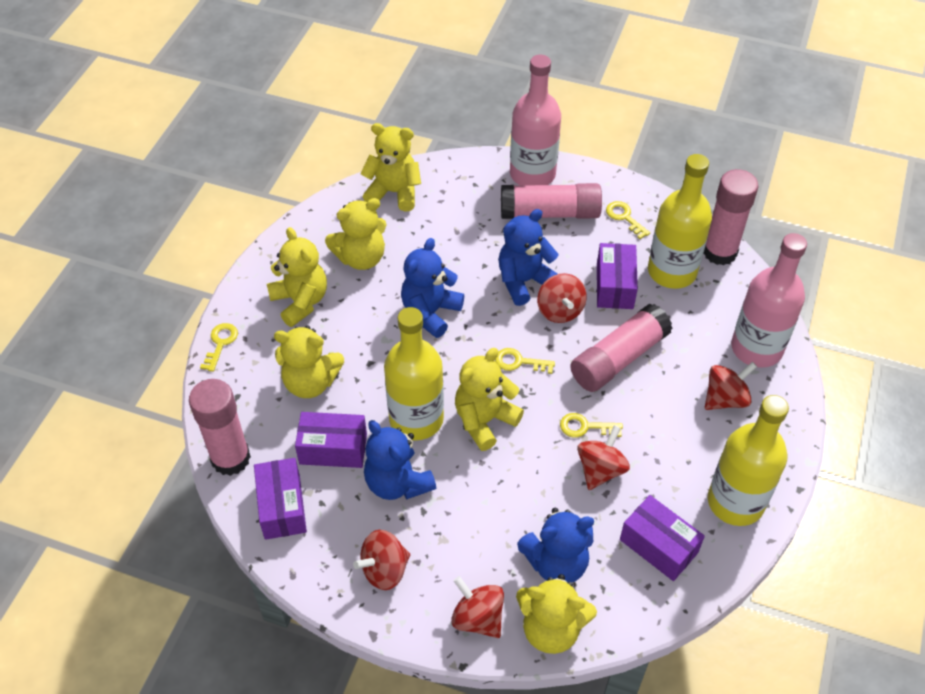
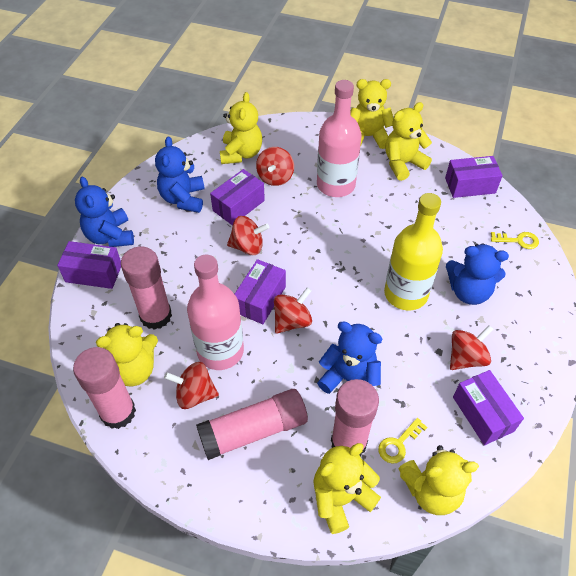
purple box: 4 -> 5
yellow bottle: 3 -> 1
yellow key: 4 -> 2

